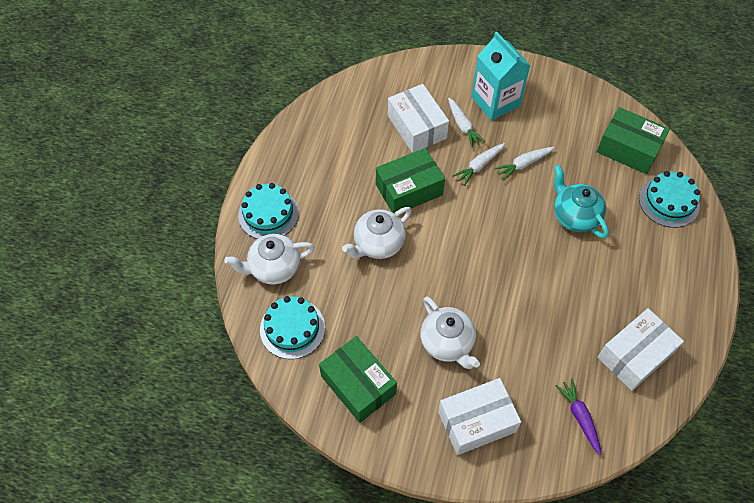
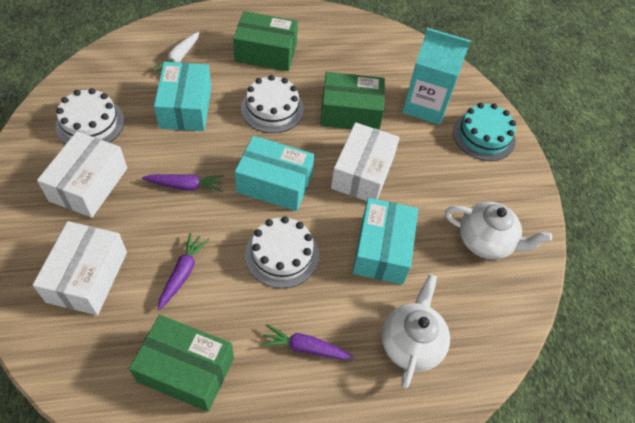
purple carrot: 1 -> 3
turquoise box: 0 -> 3
turquoise cake: 3 -> 1
turquoise teapot: 1 -> 0
white cake: 0 -> 3
white carrot: 3 -> 1
white teapot: 3 -> 2

